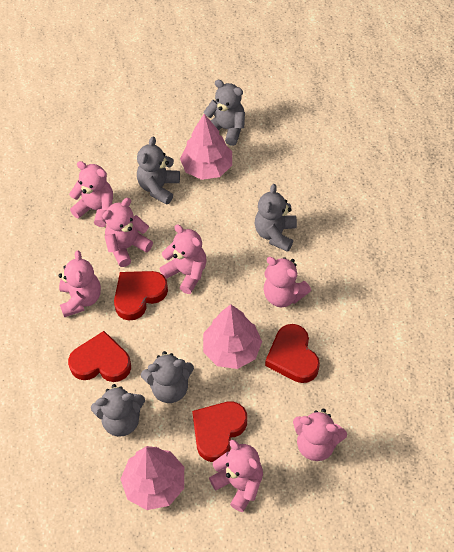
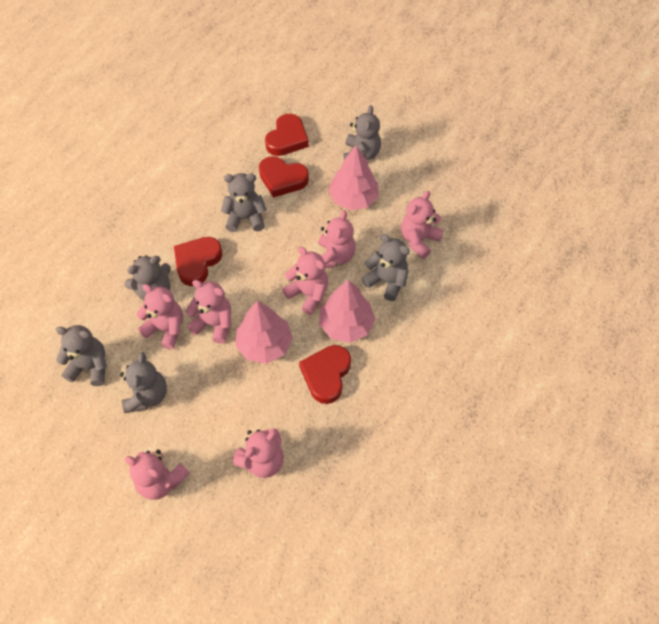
grey teddy bear: 5 -> 6

